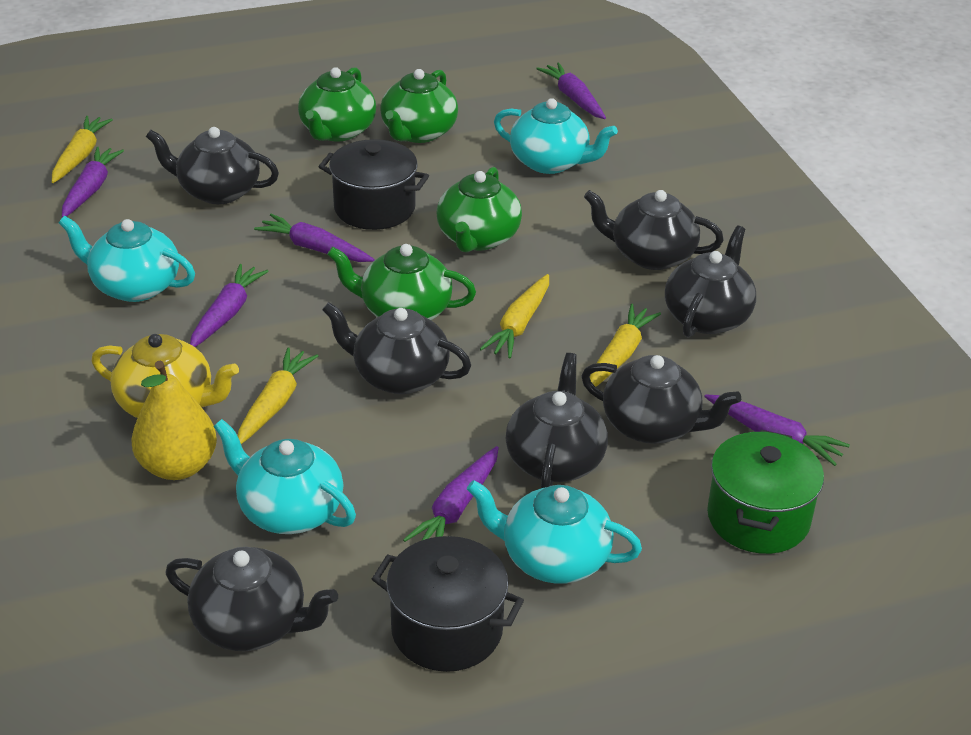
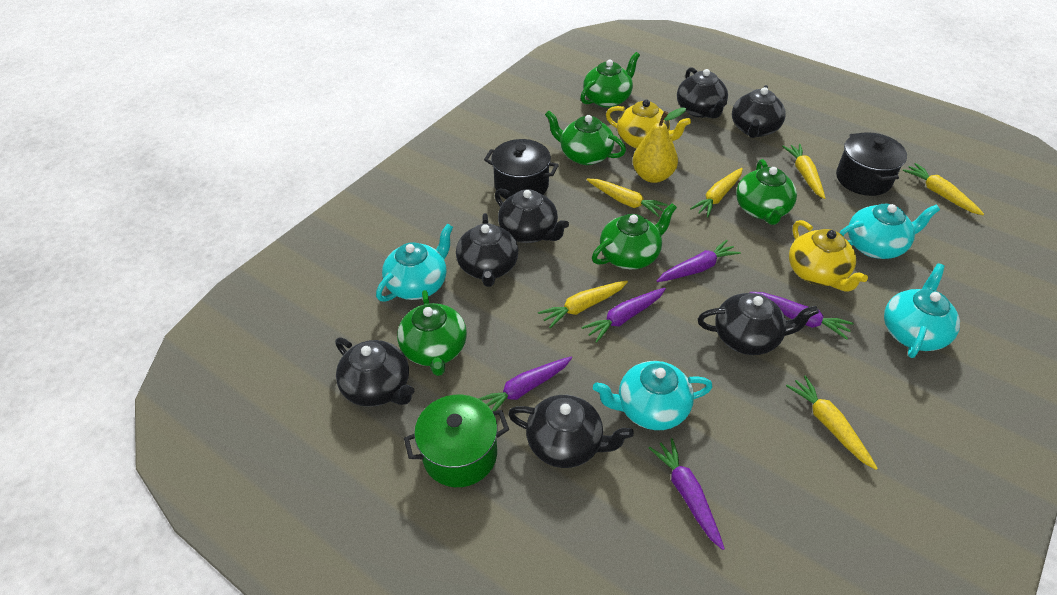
green teapot: 4 -> 5
purple carrot: 6 -> 5
yellow carrot: 4 -> 6
yellow teapot: 1 -> 2

